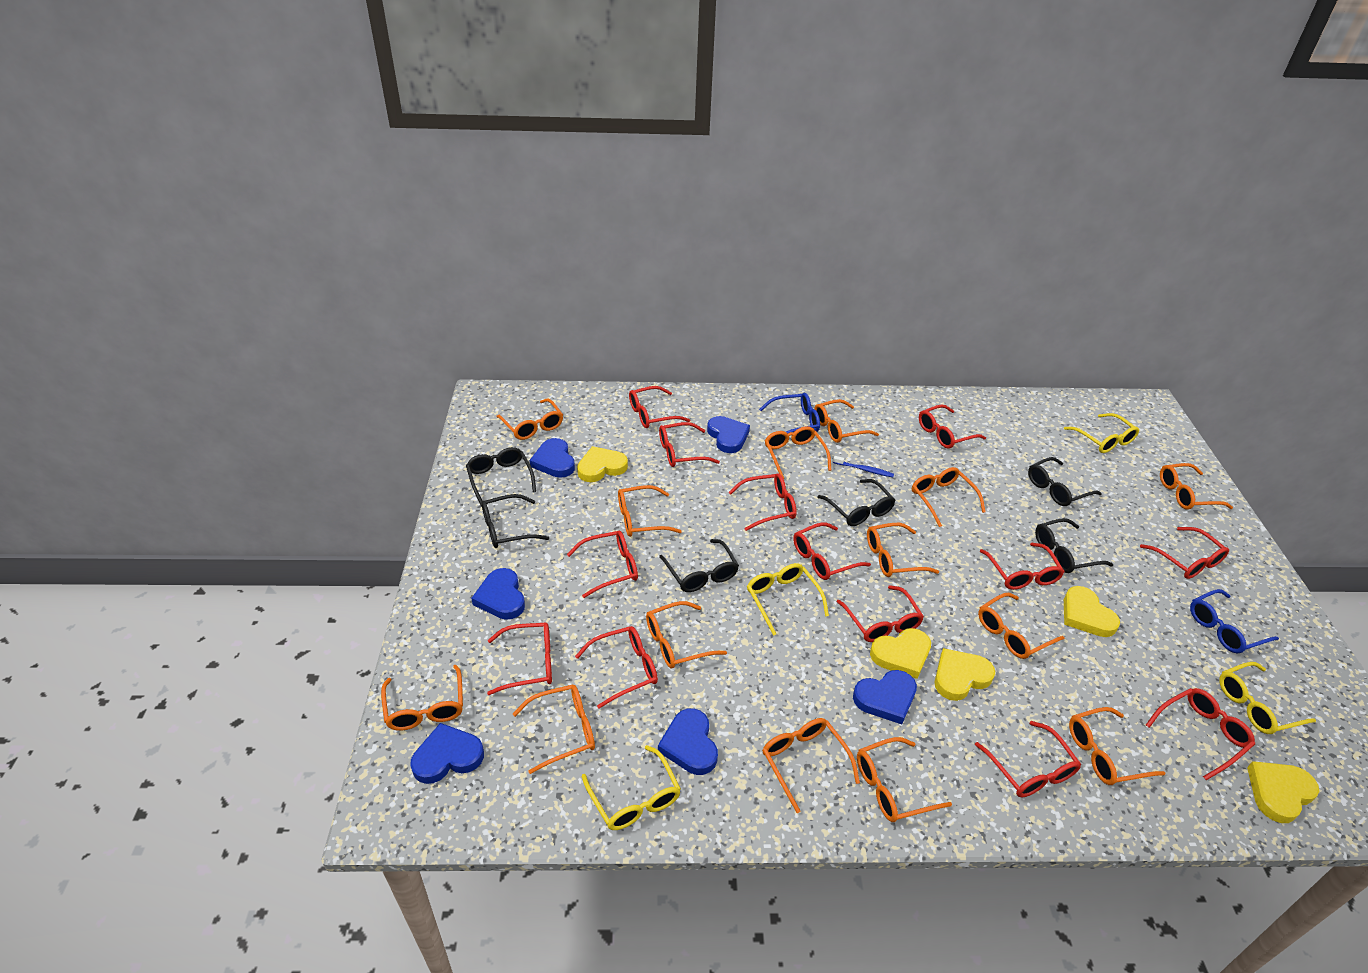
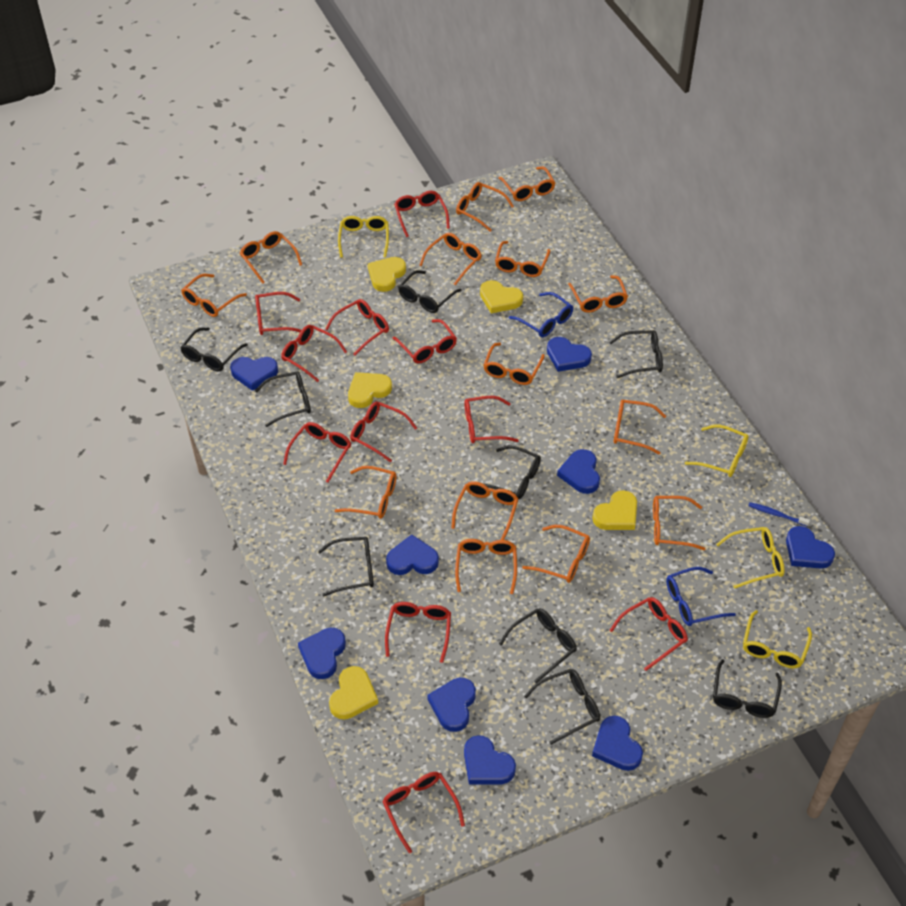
black glasses: 6 -> 9
blue heart: 6 -> 9
red glasses: 13 -> 11

